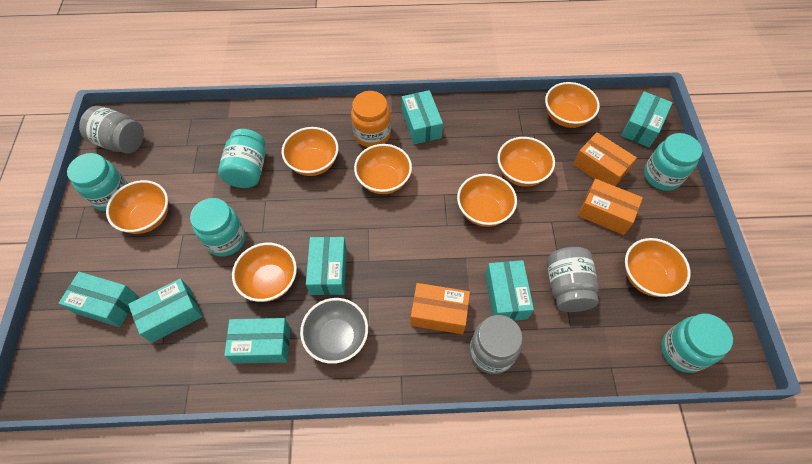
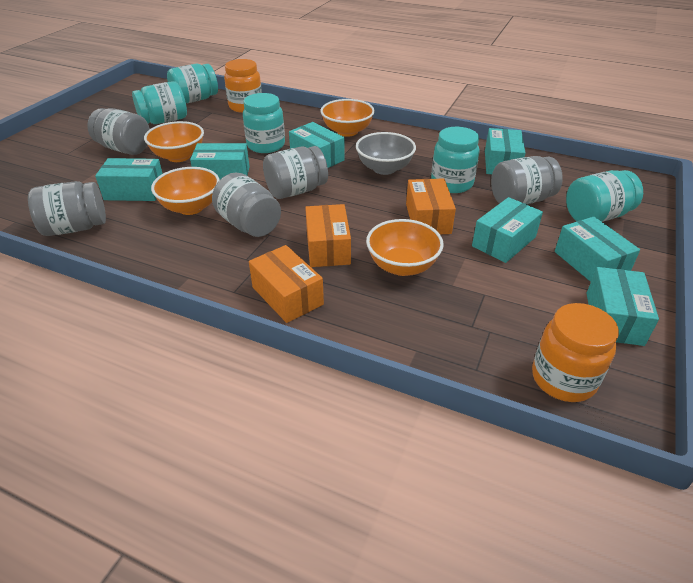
grey jar: 3 -> 5
orange bowl: 8 -> 4
orange jar: 1 -> 2

